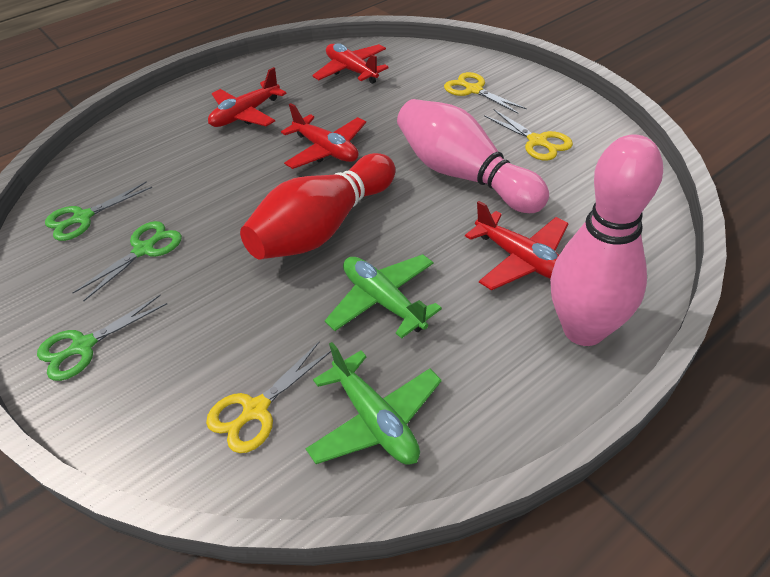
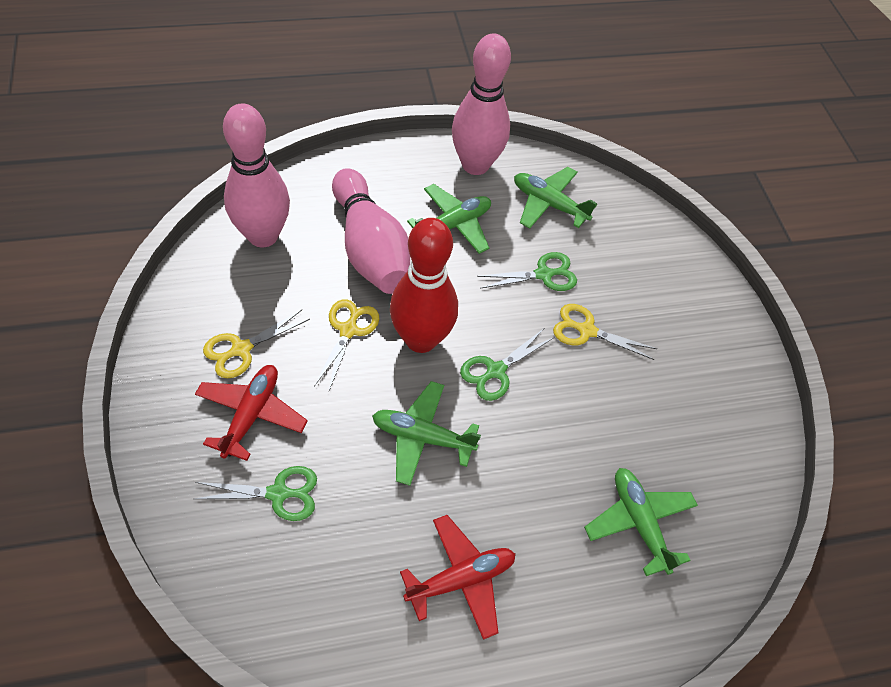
green plane: 2 -> 4
pink bowling pin: 2 -> 3
red plane: 4 -> 2

